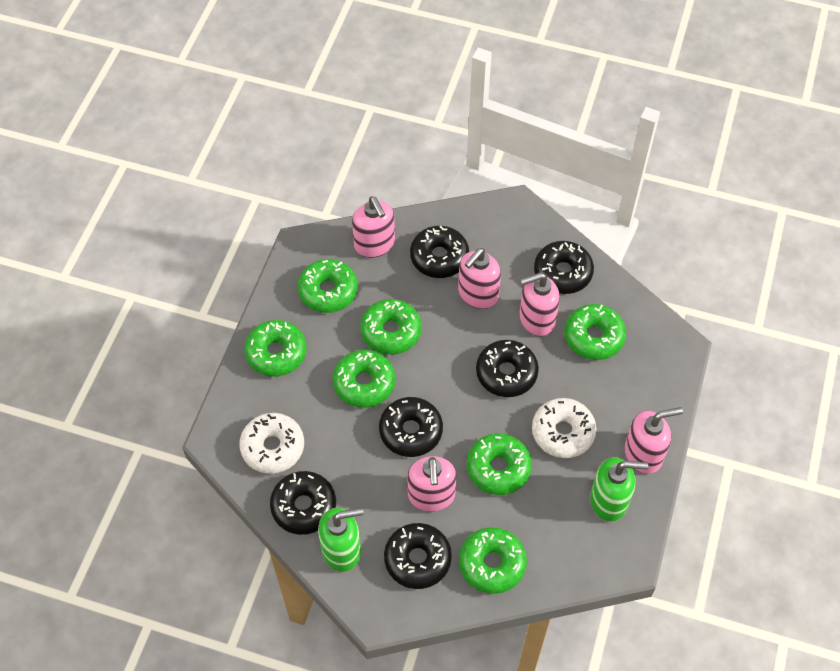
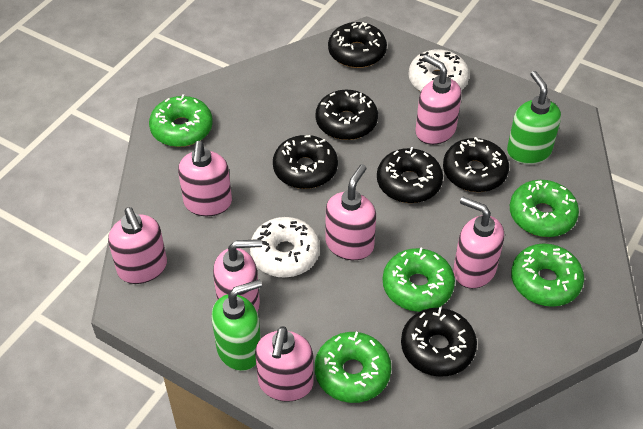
green donut: 7 -> 5
pink soap dispenser: 5 -> 7

